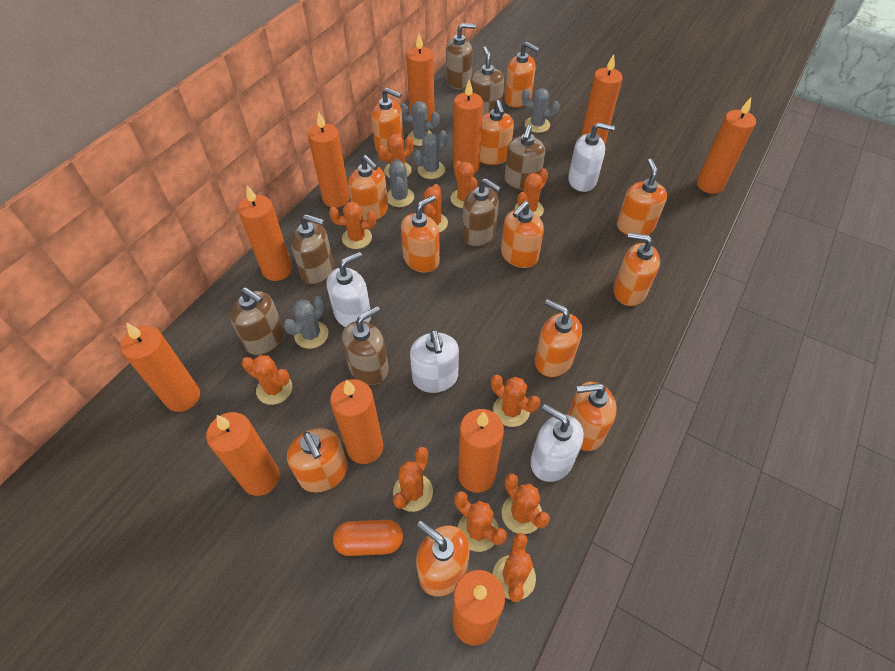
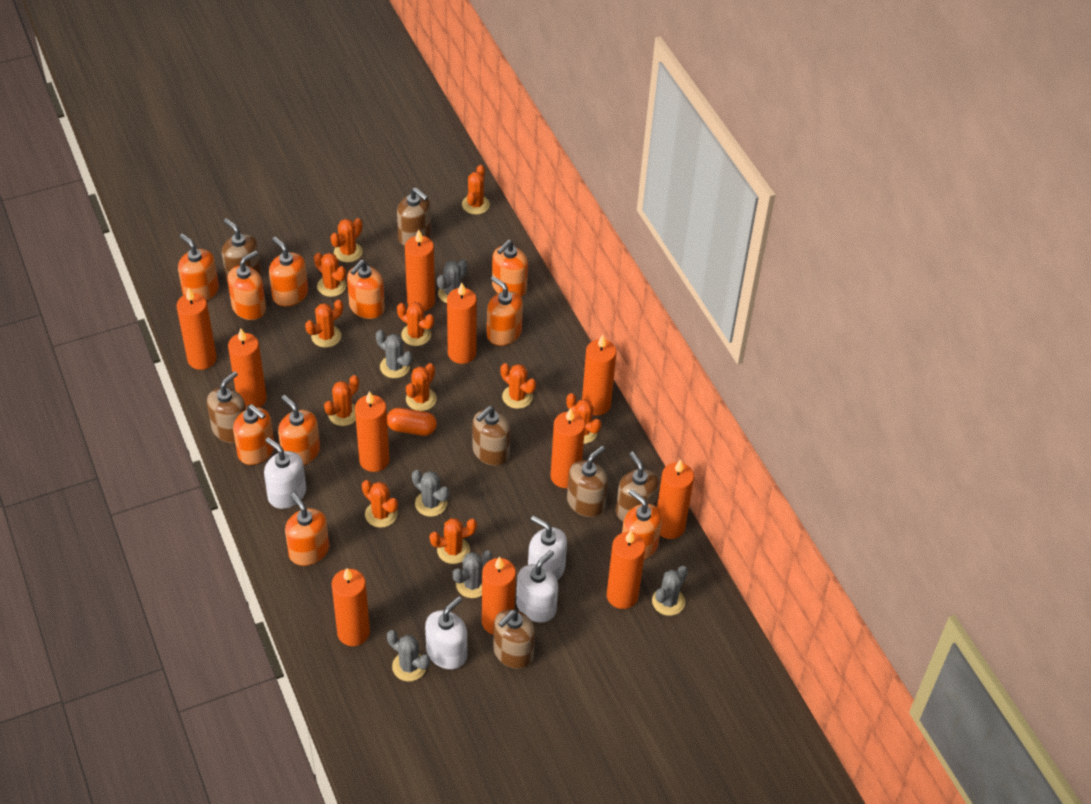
grey cactus: 5 -> 6
orange soap dispenser: 12 -> 10

